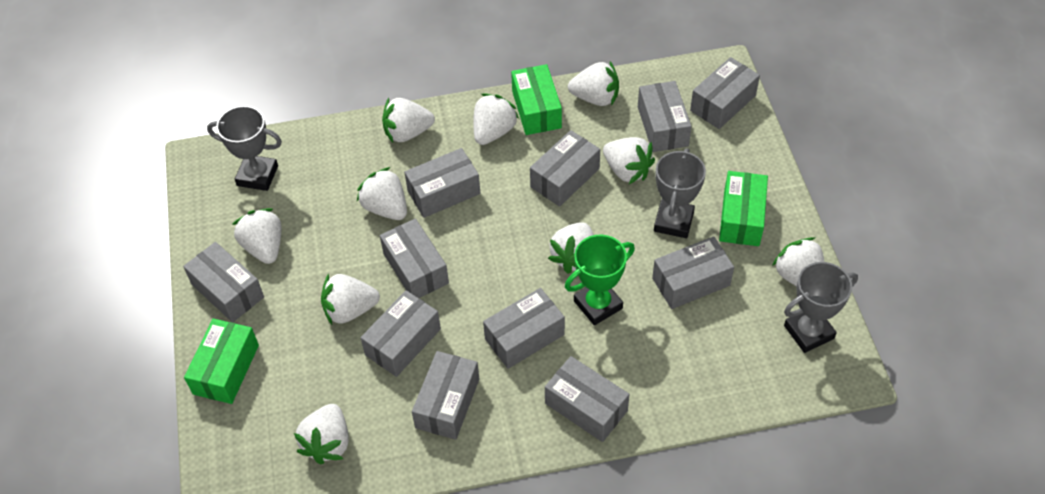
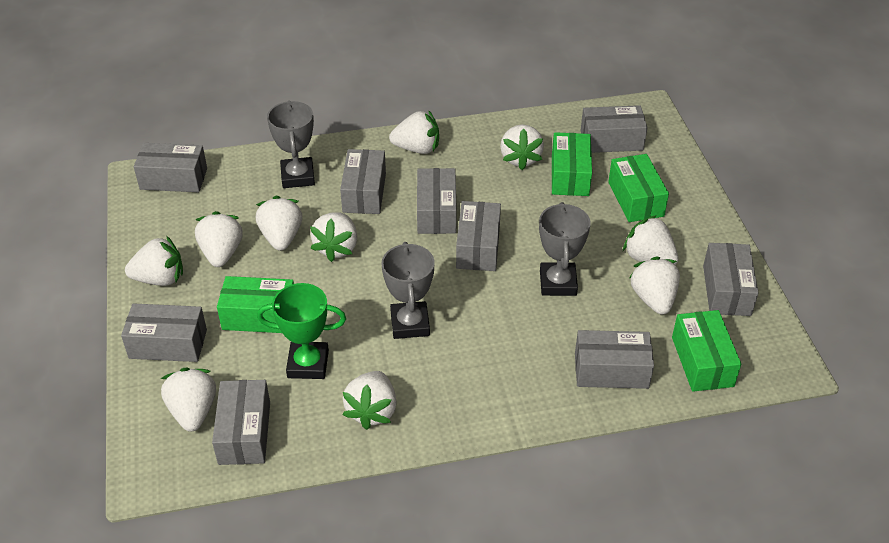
green box: 3 -> 4
grey box: 11 -> 9

